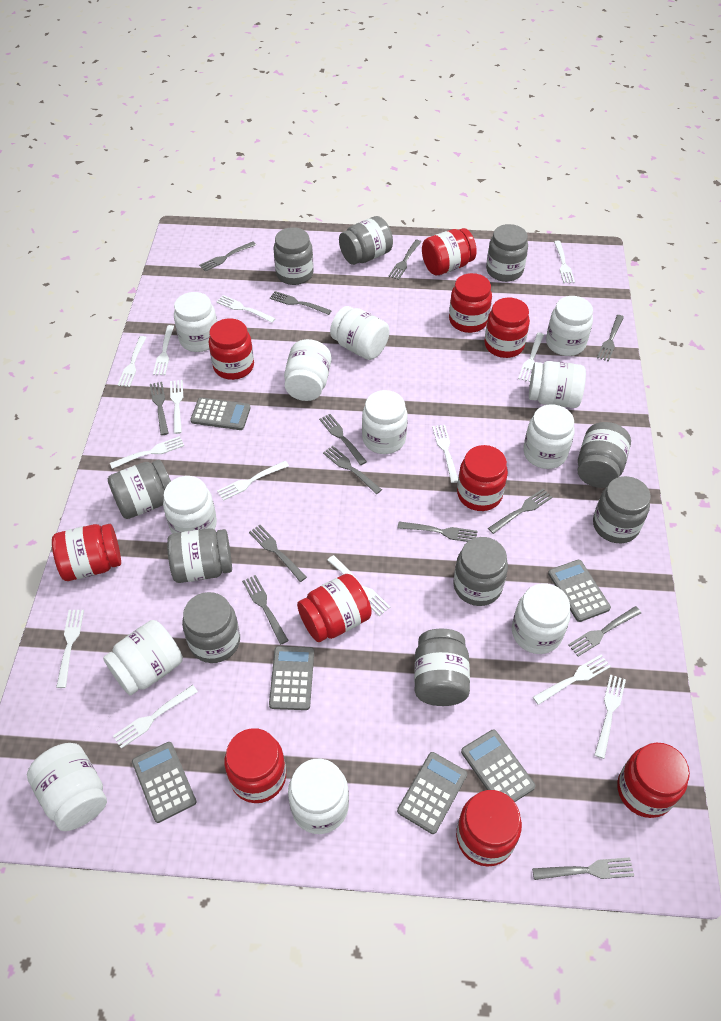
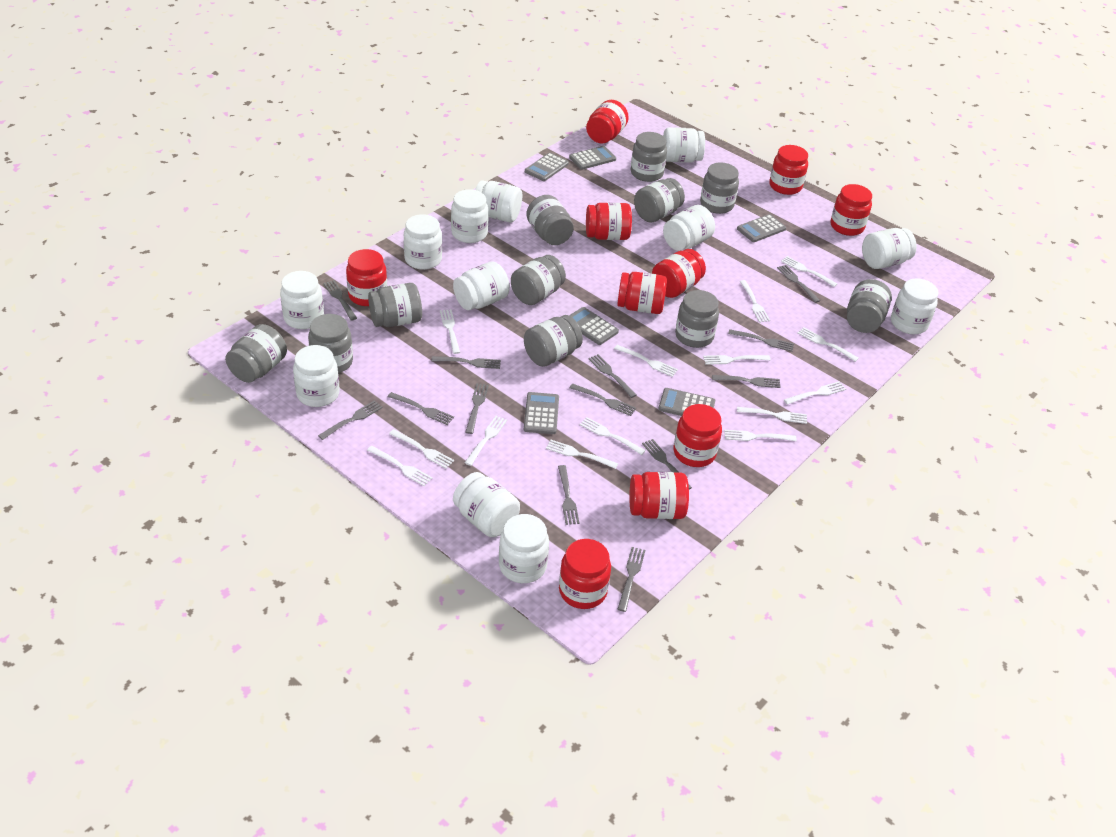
grey jar: 10 -> 11

